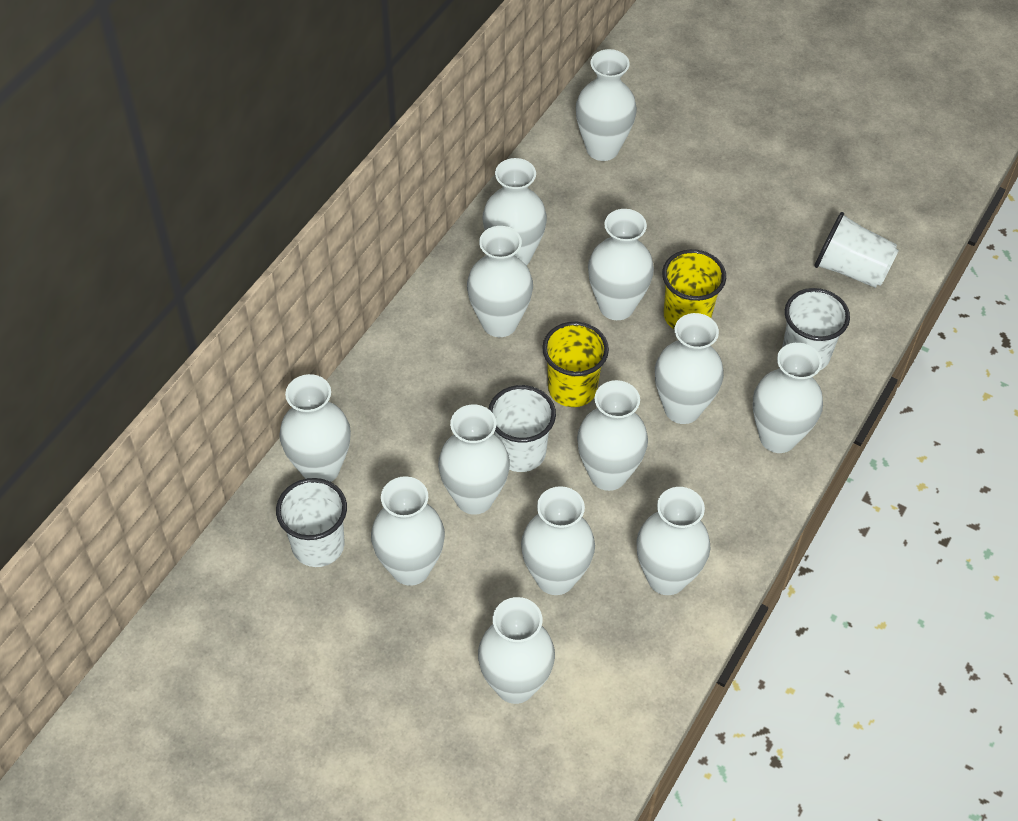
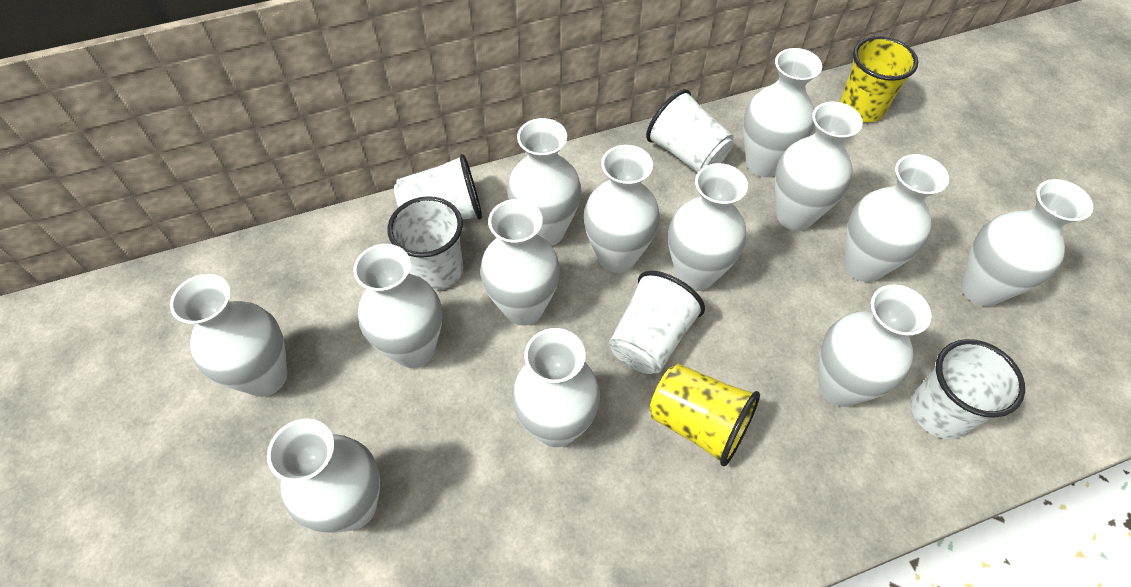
white cup: 4 -> 5

